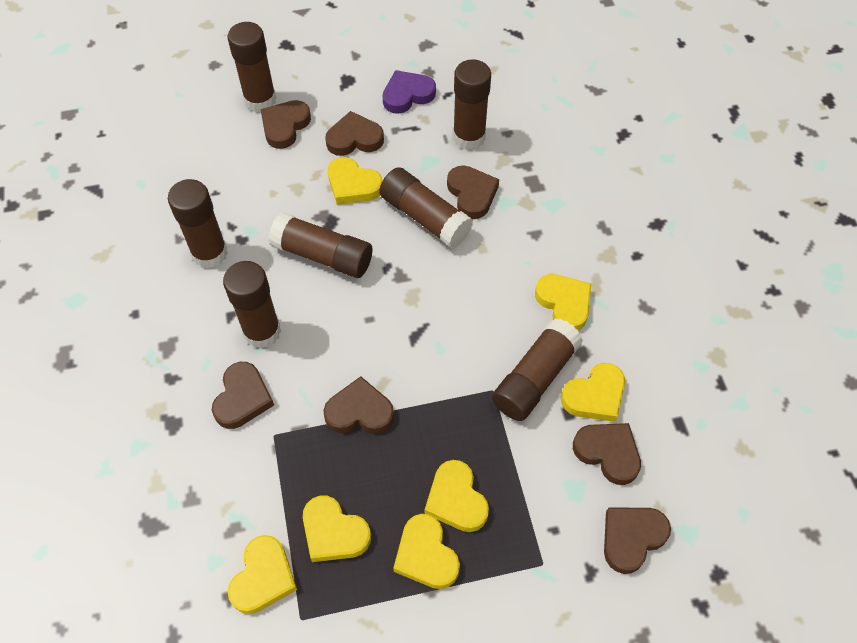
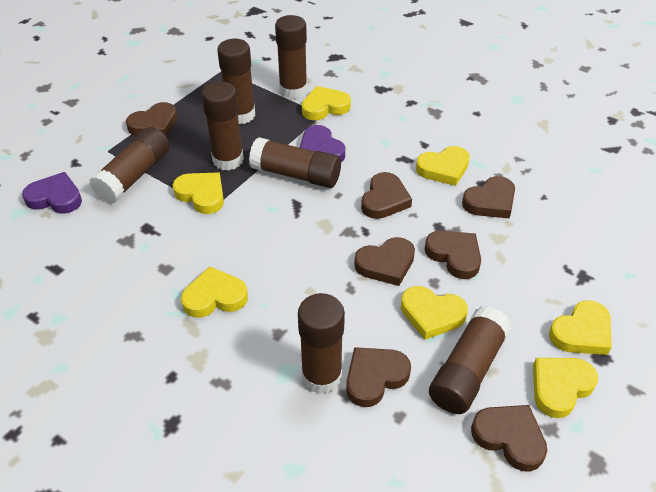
purple heart: 1 -> 2

